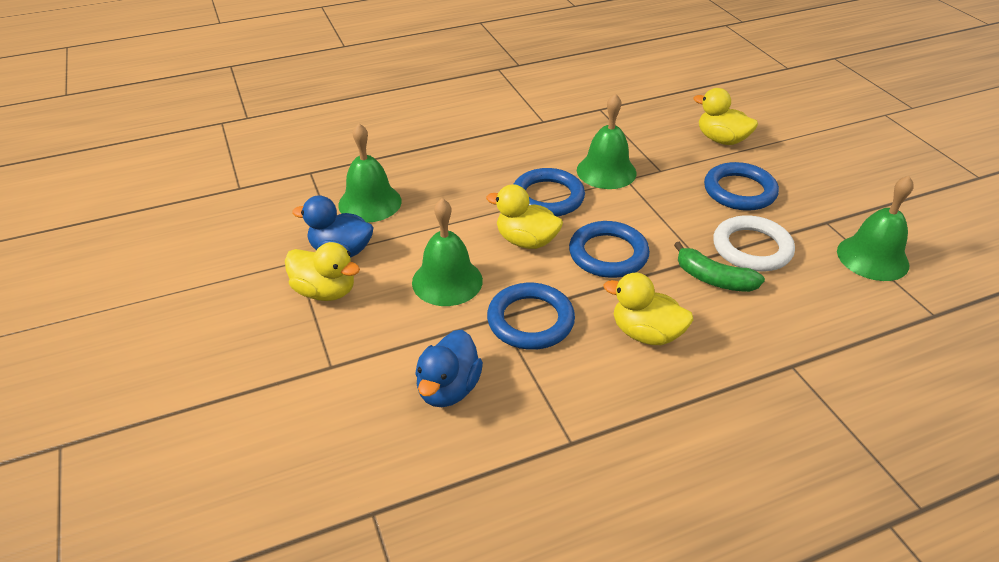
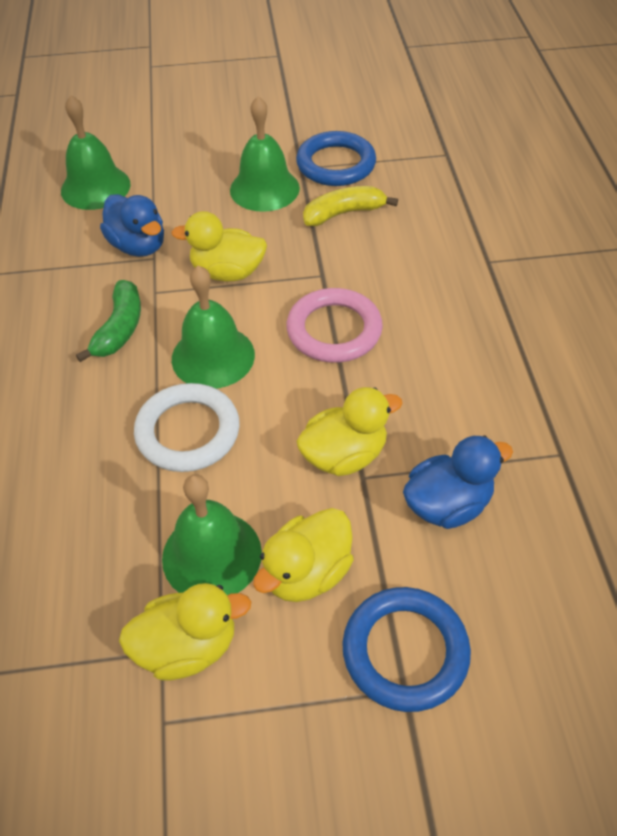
blue ring: 4 -> 2
pink ring: 0 -> 1
yellow banana: 0 -> 1

